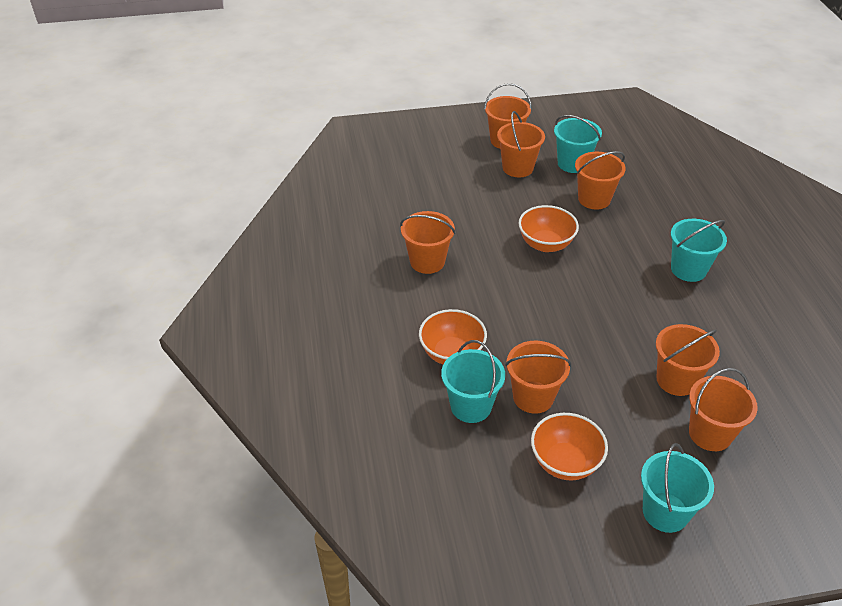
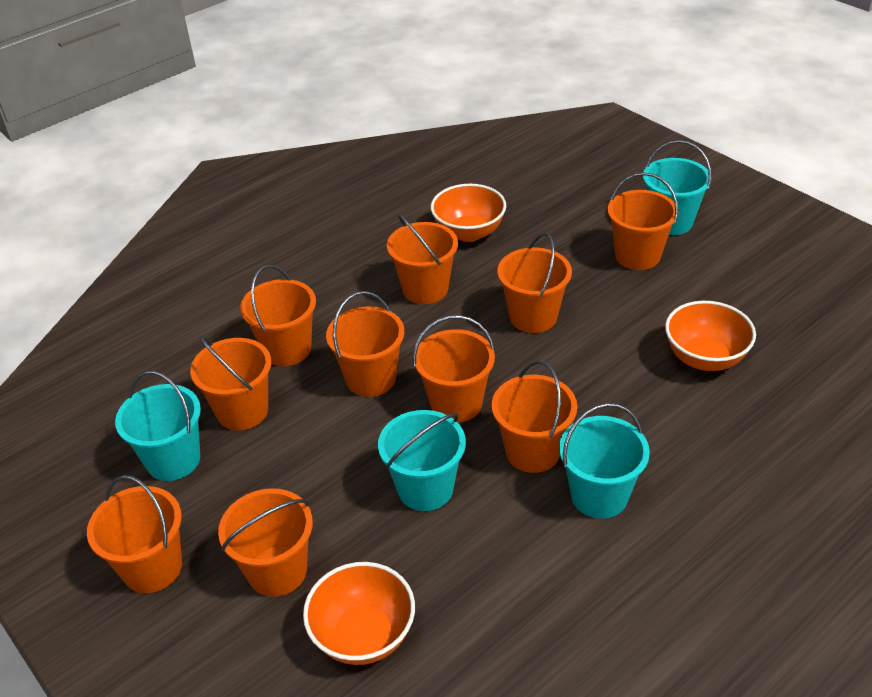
orange bucket: 7 -> 10

